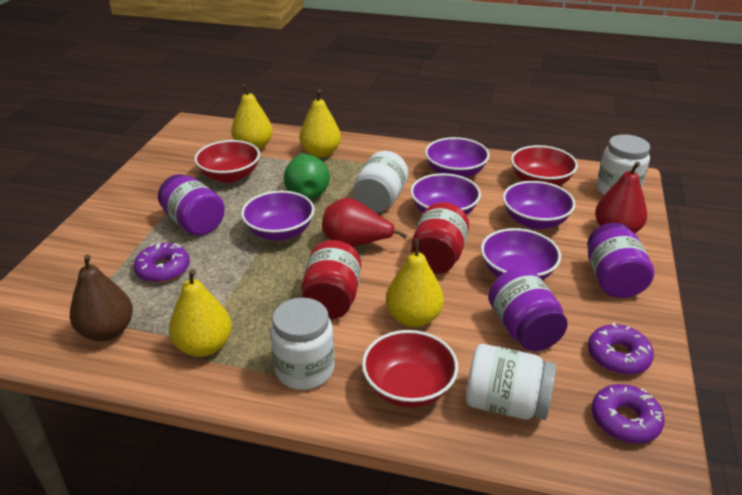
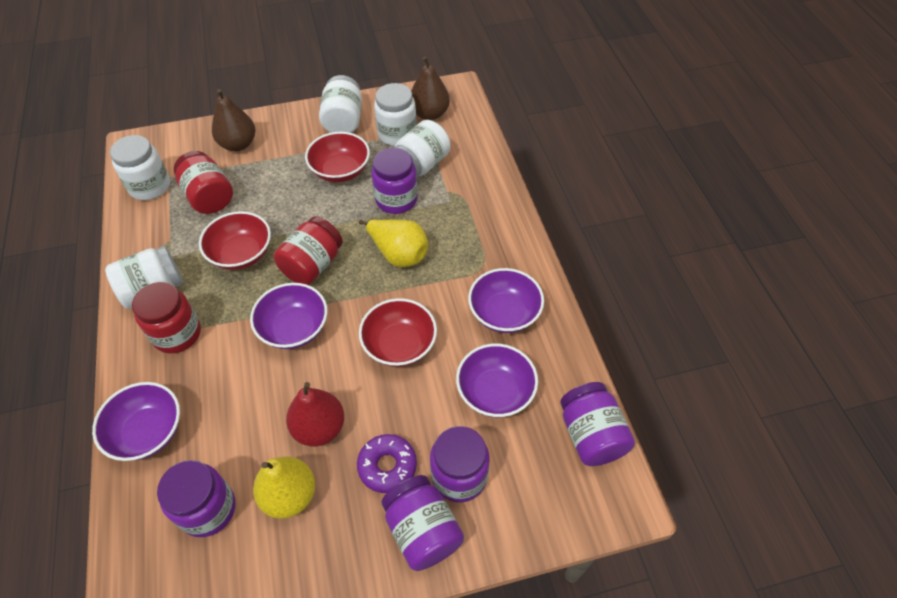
brown pear: 1 -> 2
green pear: 1 -> 0
purple bowl: 5 -> 4
purple donut: 3 -> 1
purple jar: 3 -> 5
red jar: 2 -> 3
red pear: 2 -> 1
white jar: 4 -> 5
yellow pear: 4 -> 2

